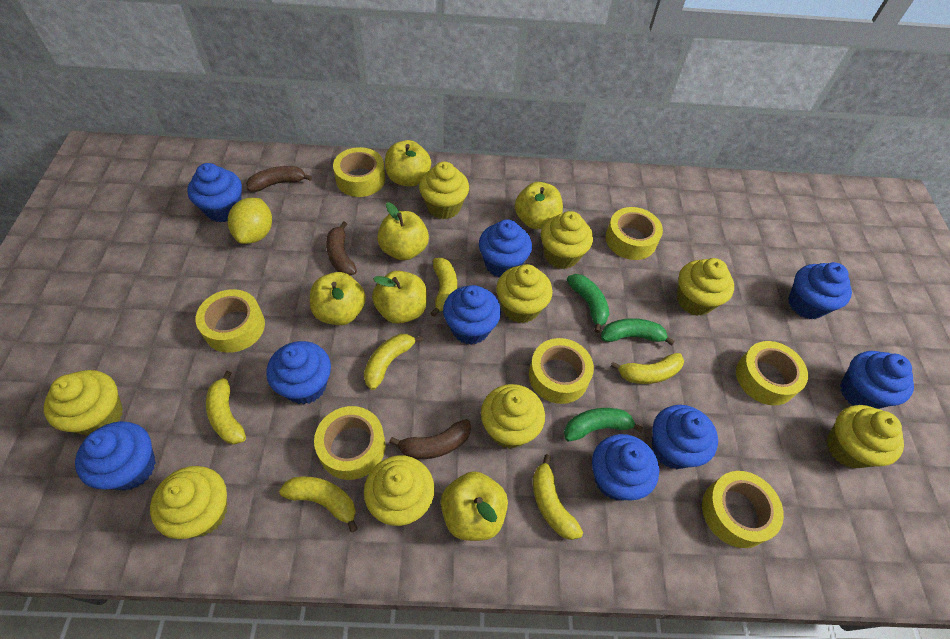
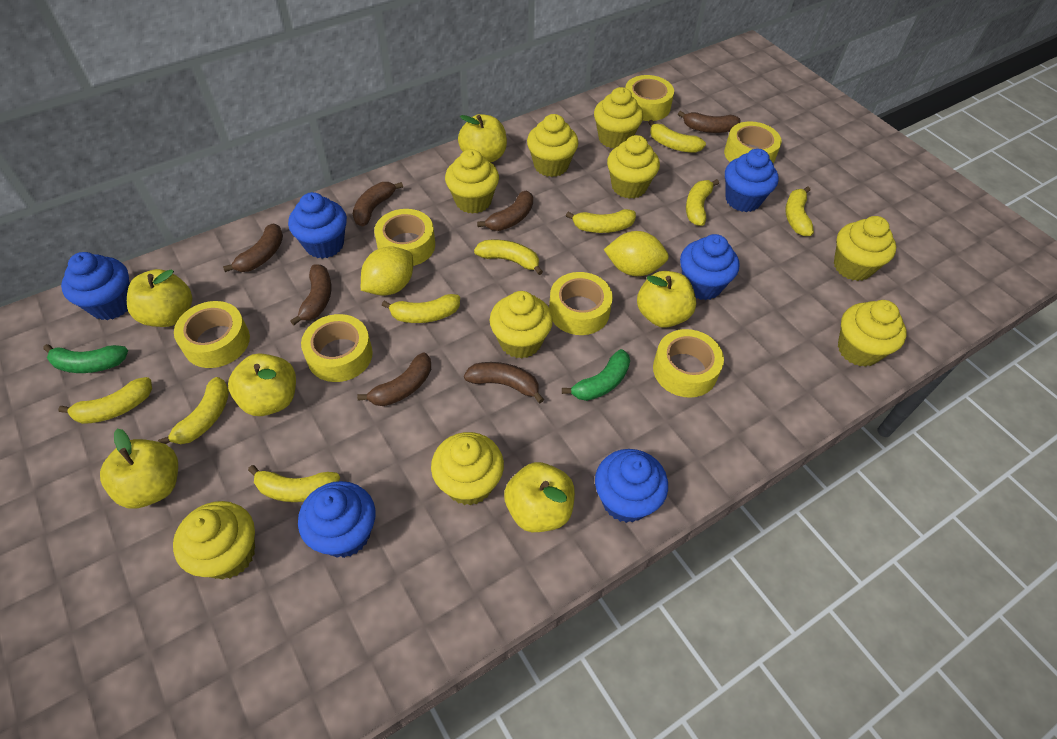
blue cupcake: 9 -> 6
brown banana: 3 -> 7
green banana: 3 -> 2
yellow banana: 6 -> 9
yellow lemon: 1 -> 2

